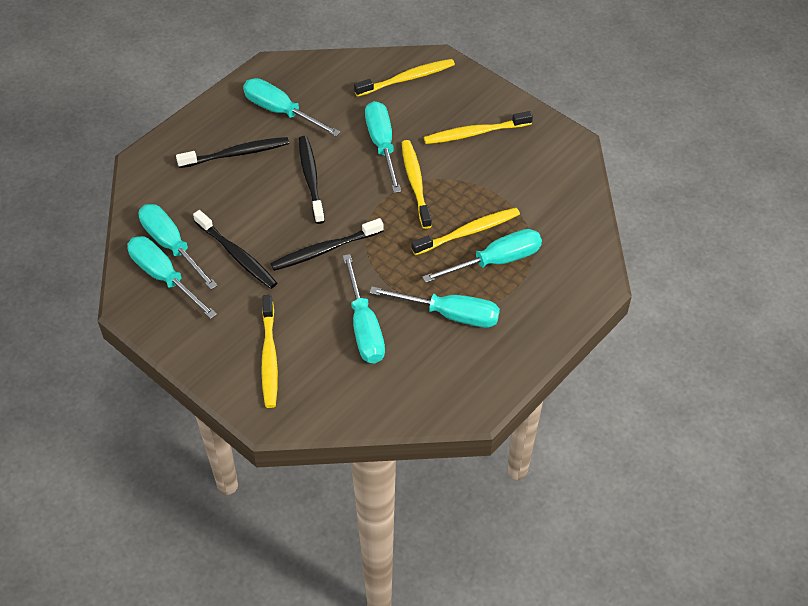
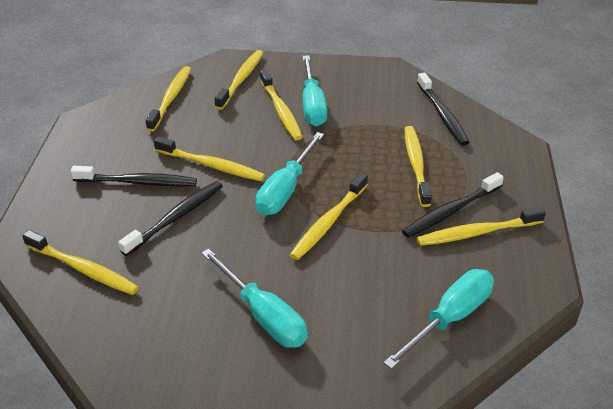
turquoise screwdriver: 7 -> 4
yellow toothbrush: 5 -> 8

